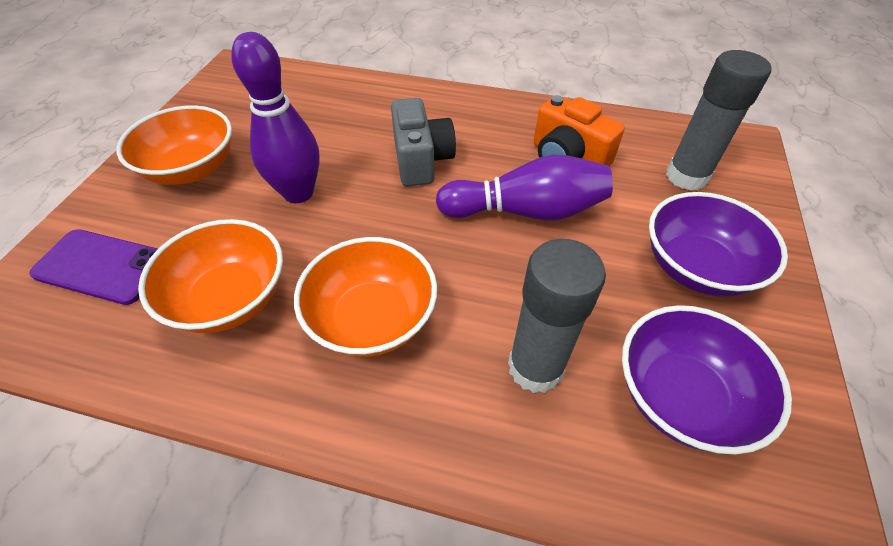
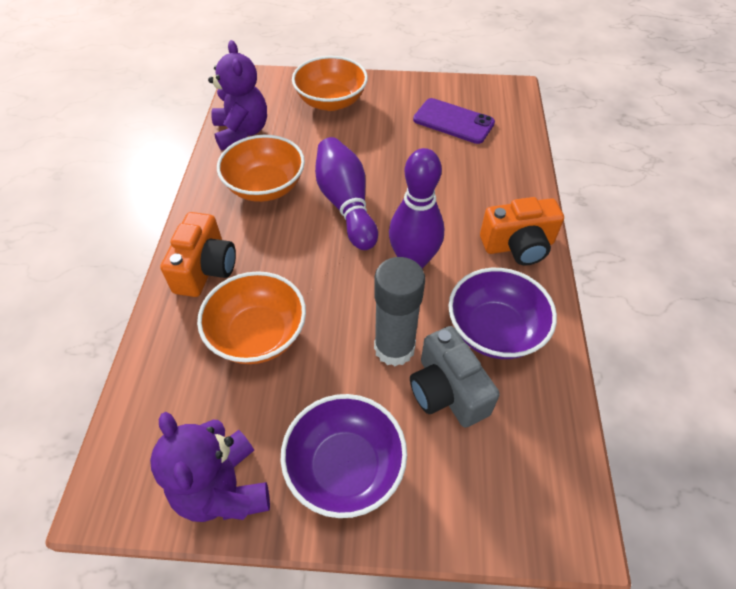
grey glue stick: 2 -> 1
orange camera: 1 -> 2
purple teddy bear: 0 -> 2

